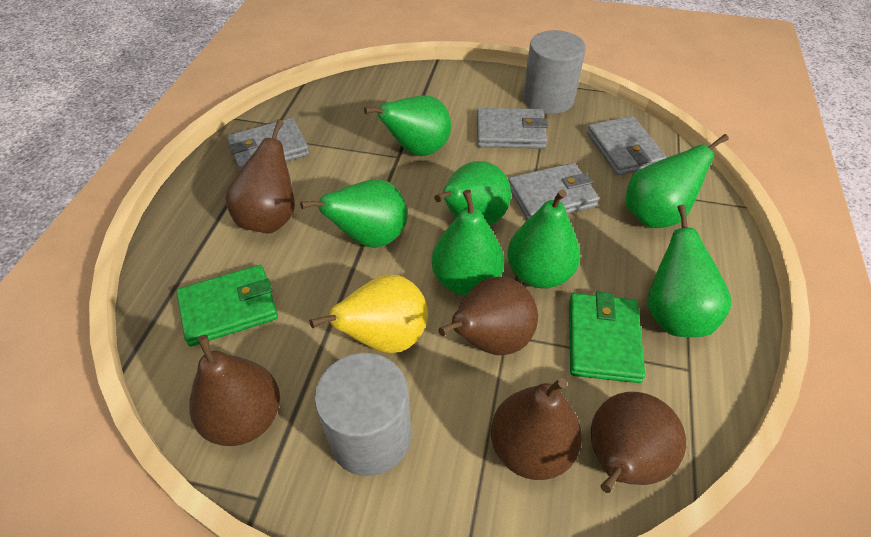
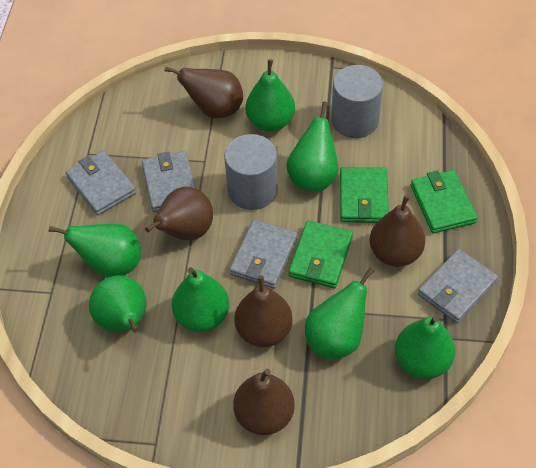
green wallet: 2 -> 3
yellow pear: 1 -> 0

